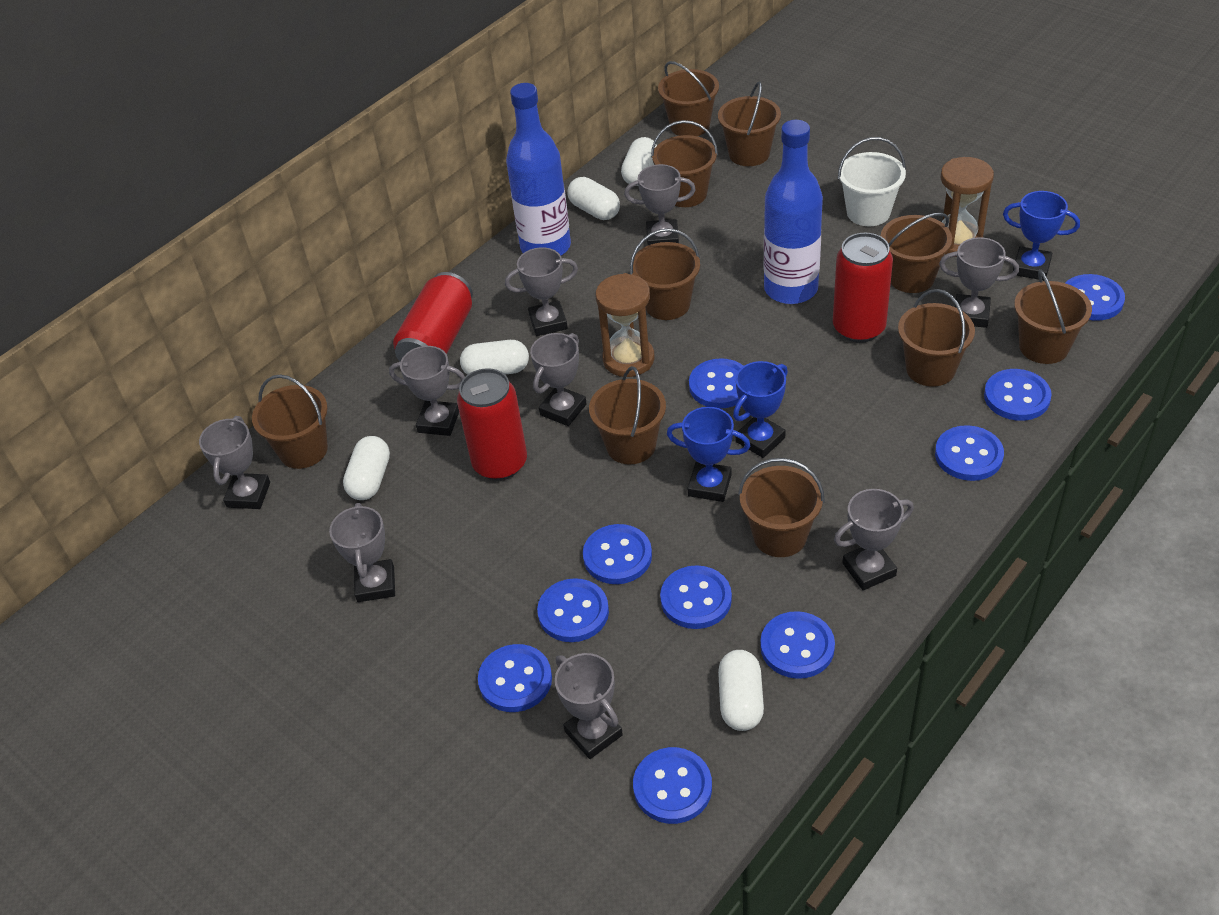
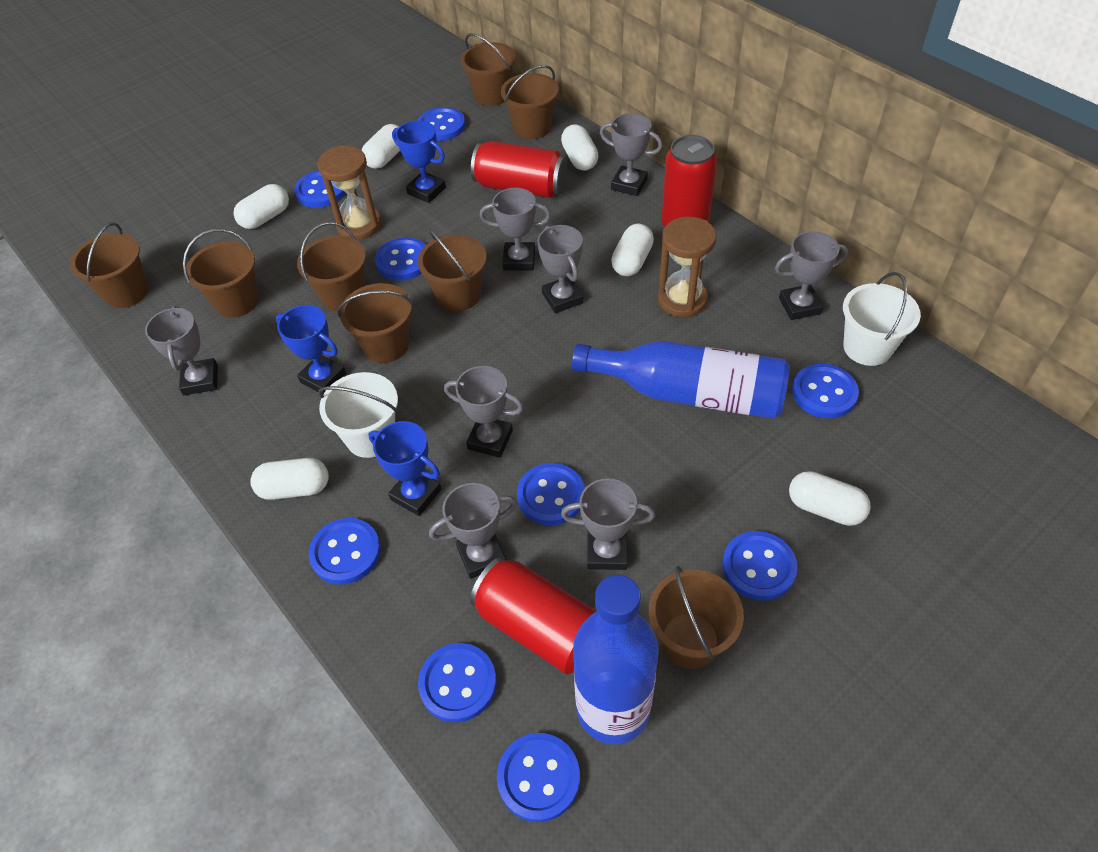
blue button: 10 -> 9
brown bucket: 10 -> 8
grey trophy: 9 -> 8
white bucket: 1 -> 2
white capsule: 5 -> 6

